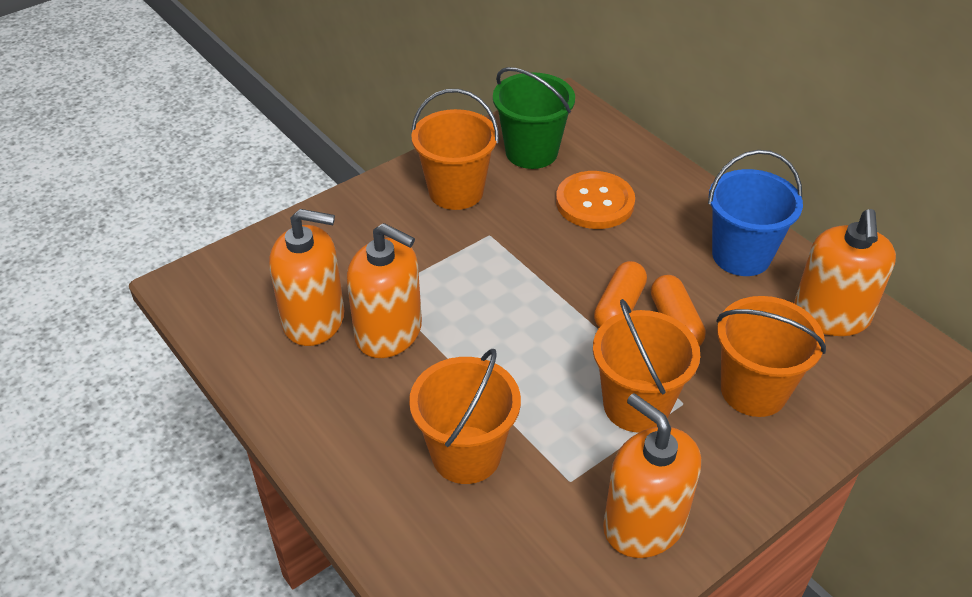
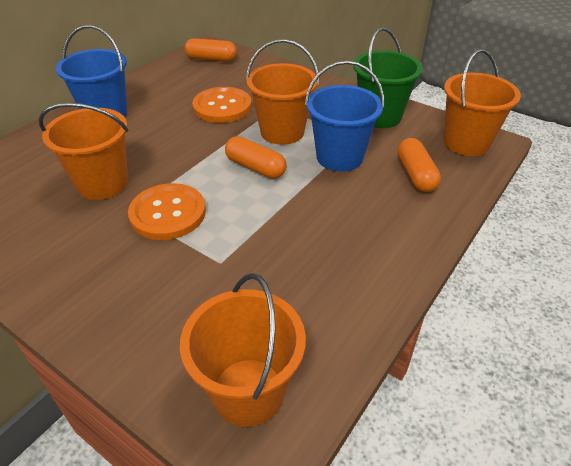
blue bucket: 1 -> 2
orange button: 1 -> 2
orange capsule: 2 -> 3
orange soap dispenser: 4 -> 0

